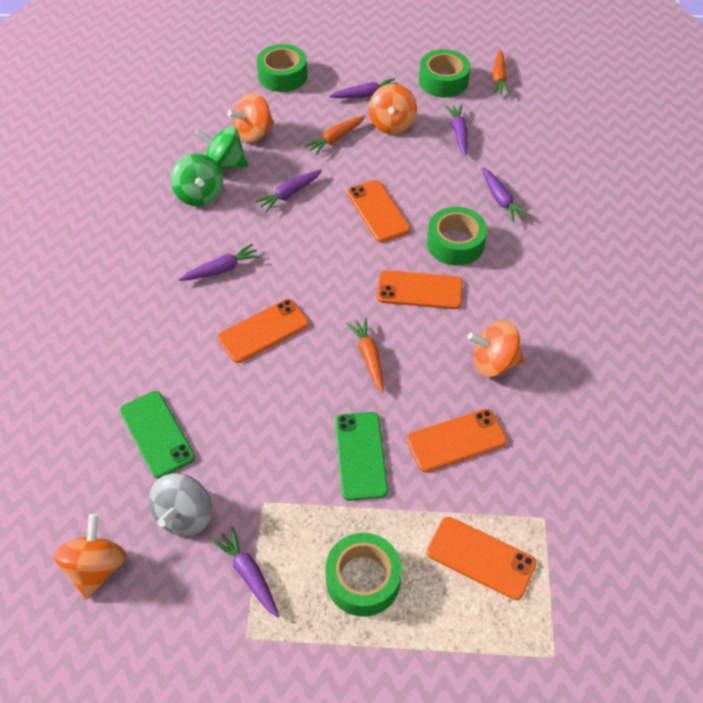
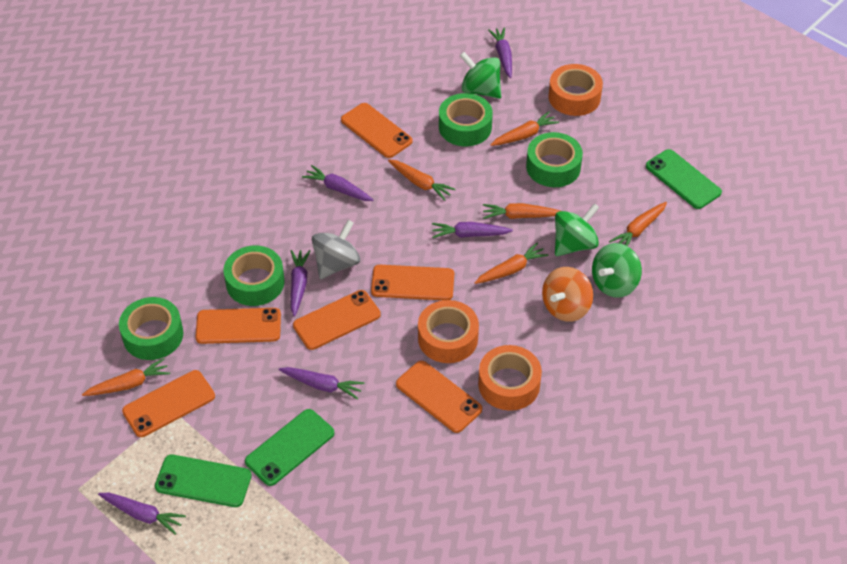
green phone: 2 -> 3
green spinning top: 2 -> 3
orange carrot: 3 -> 6
orange phone: 5 -> 6
orange spinning top: 4 -> 1
orange tape: 0 -> 3

